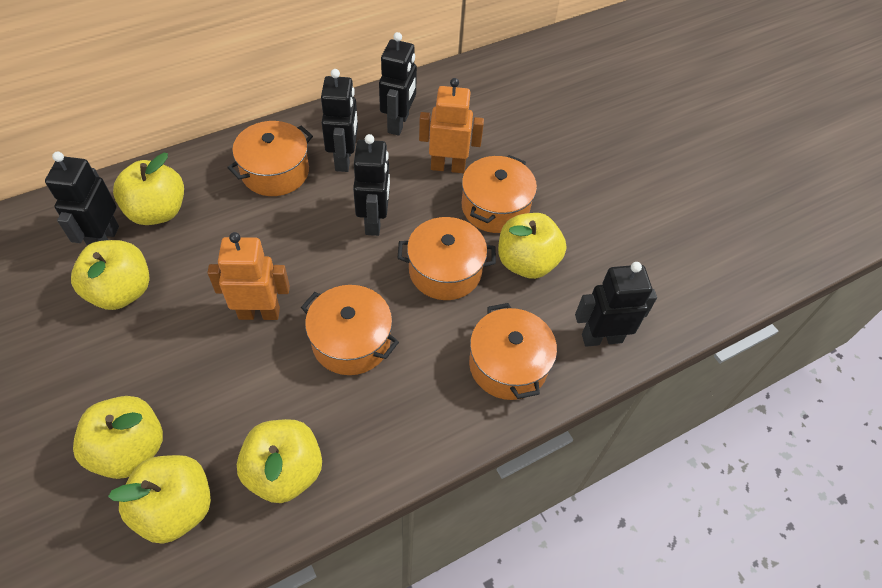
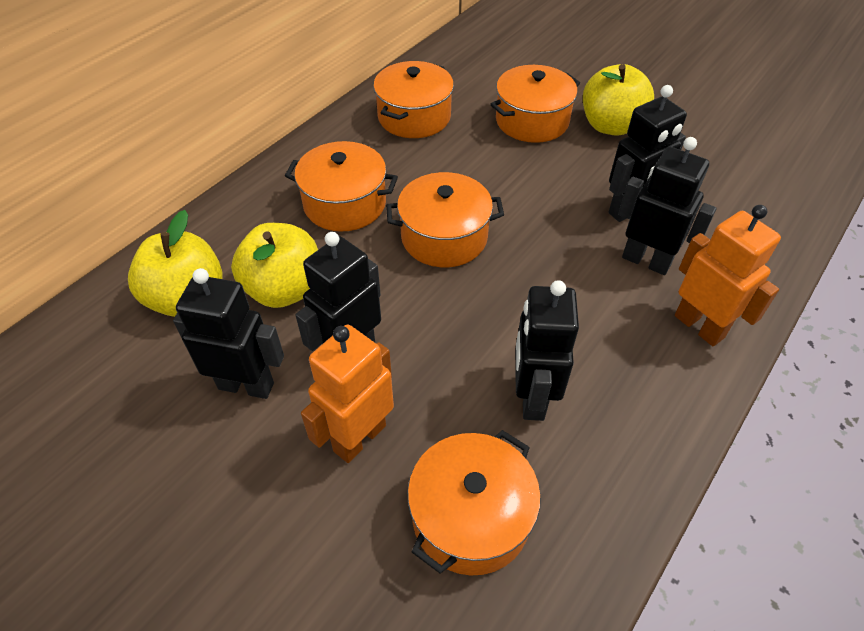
yellow apple: 6 -> 3

